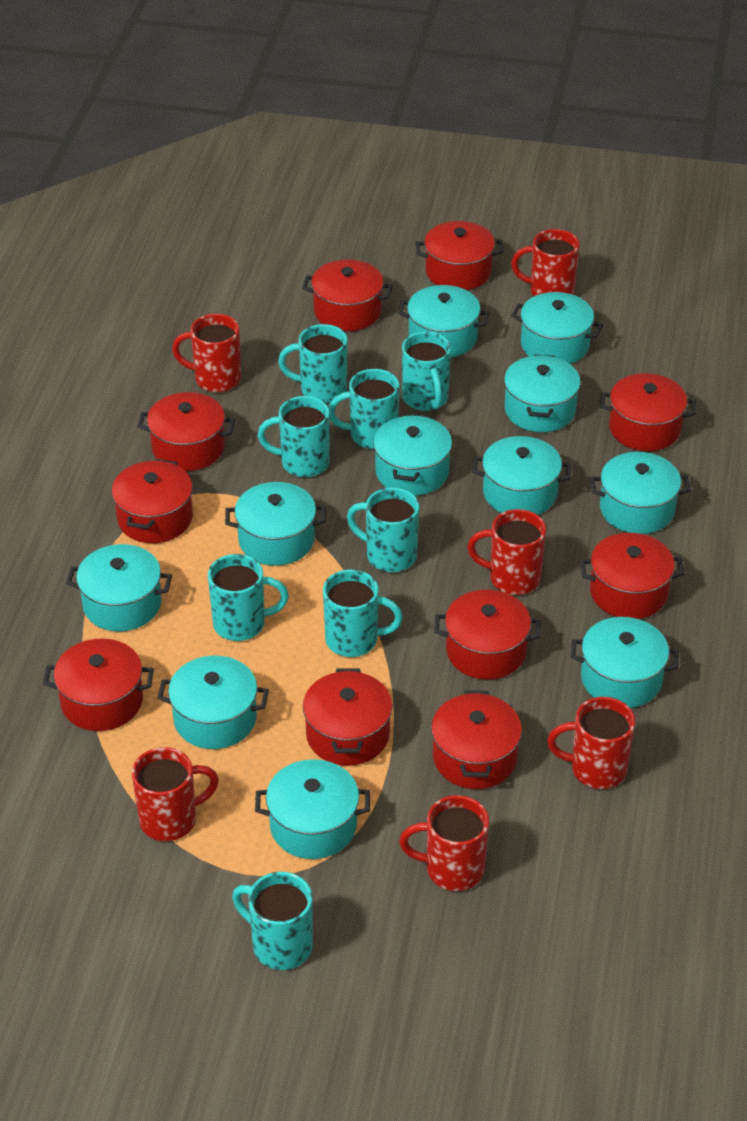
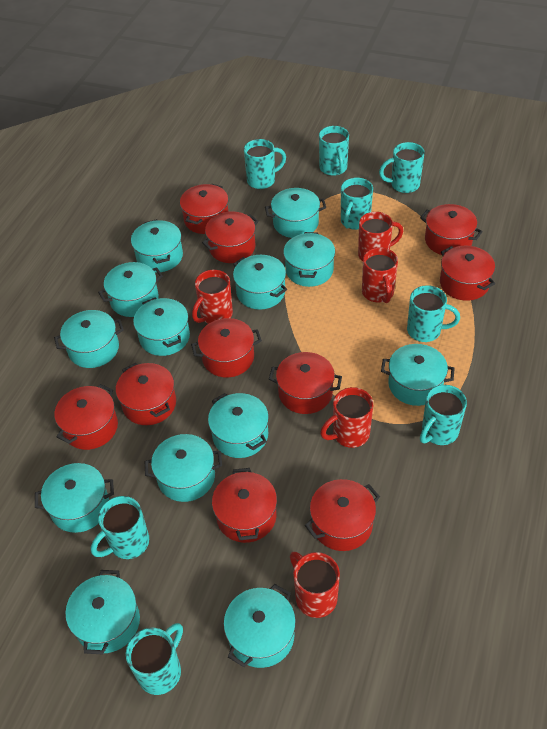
red mug: 6 -> 5
turquoise pot: 11 -> 13

